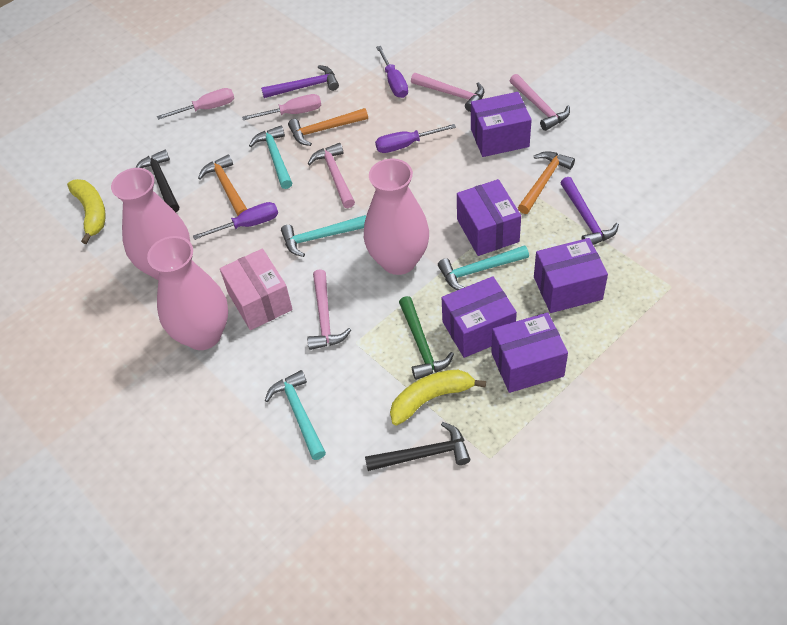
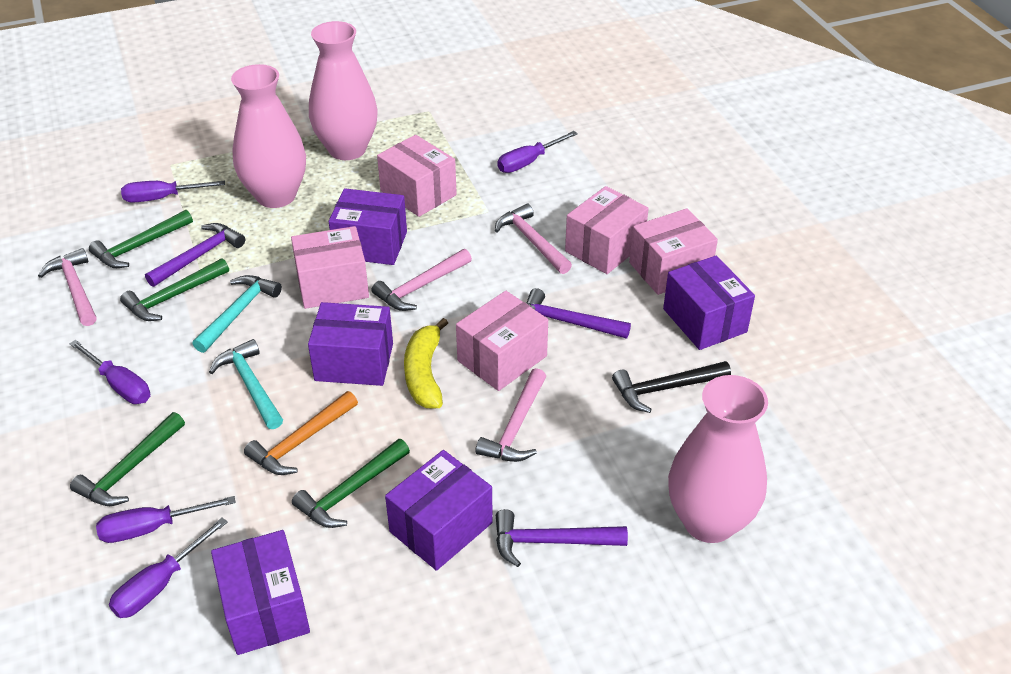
black hammer: 2 -> 1
green hammer: 1 -> 4
orange hammer: 3 -> 1
pink box: 1 -> 5
pink screwdriver: 2 -> 0
purple hammer: 2 -> 3
purple screwdriver: 3 -> 5
turquoise hammer: 4 -> 2
yellow banana: 2 -> 1

